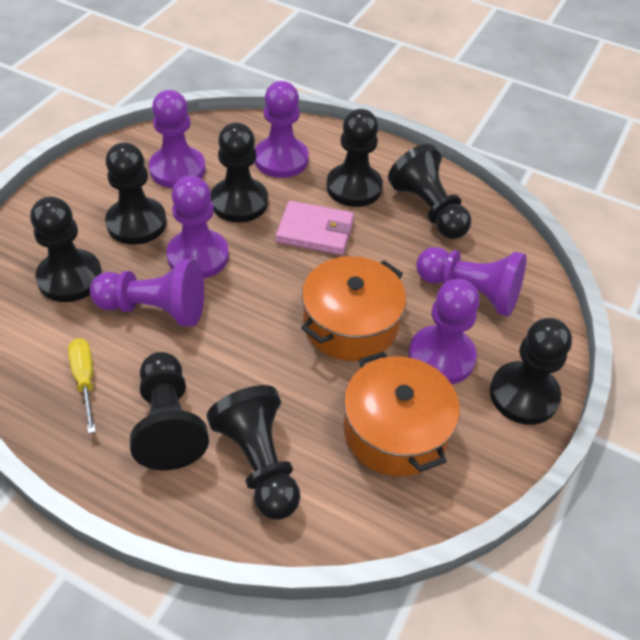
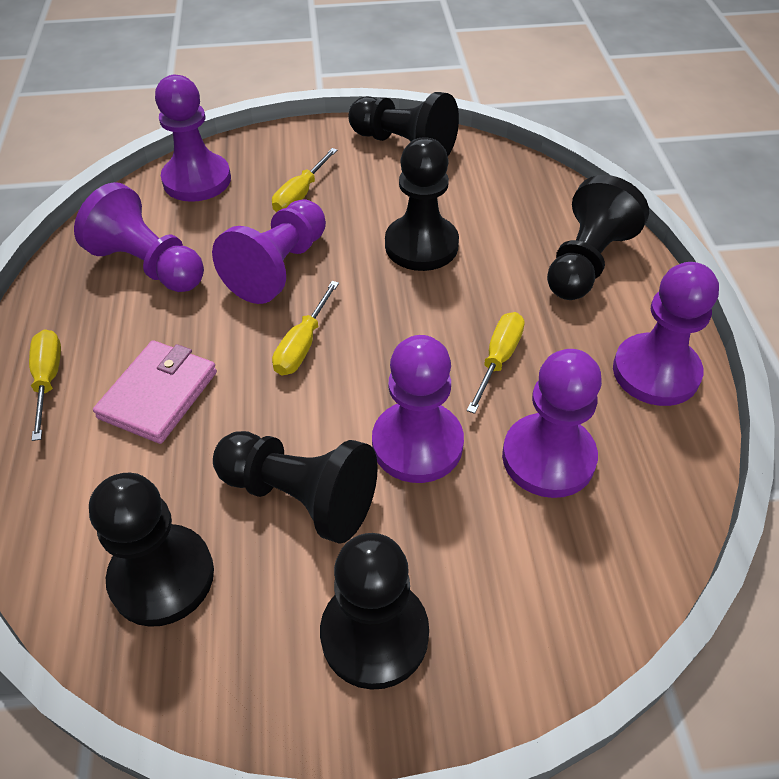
black pawn: 8 -> 6
orange pot: 2 -> 0
yellow screwdriver: 1 -> 4

